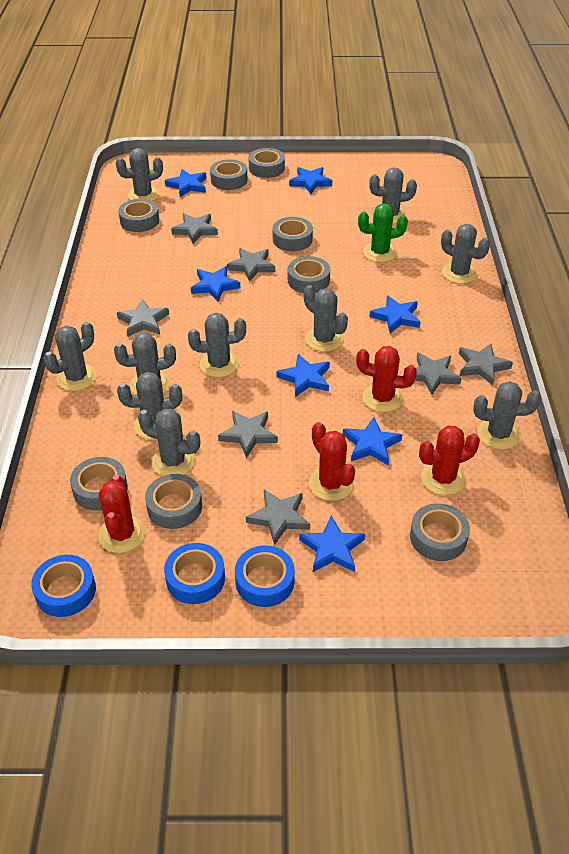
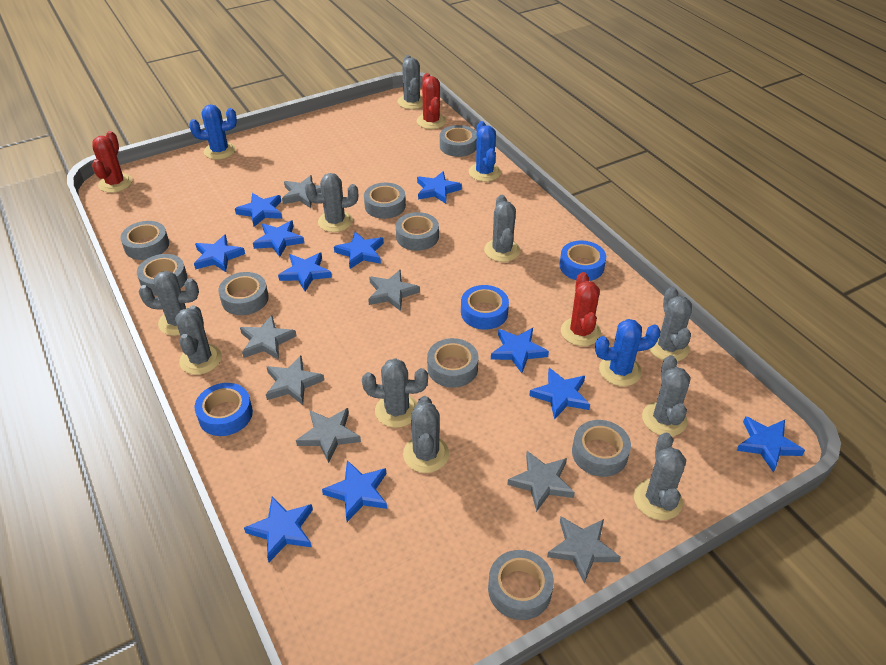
blue cactus: 0 -> 3
blue star: 7 -> 11
green cactus: 1 -> 0
grey tape: 8 -> 9
red cactus: 4 -> 3

